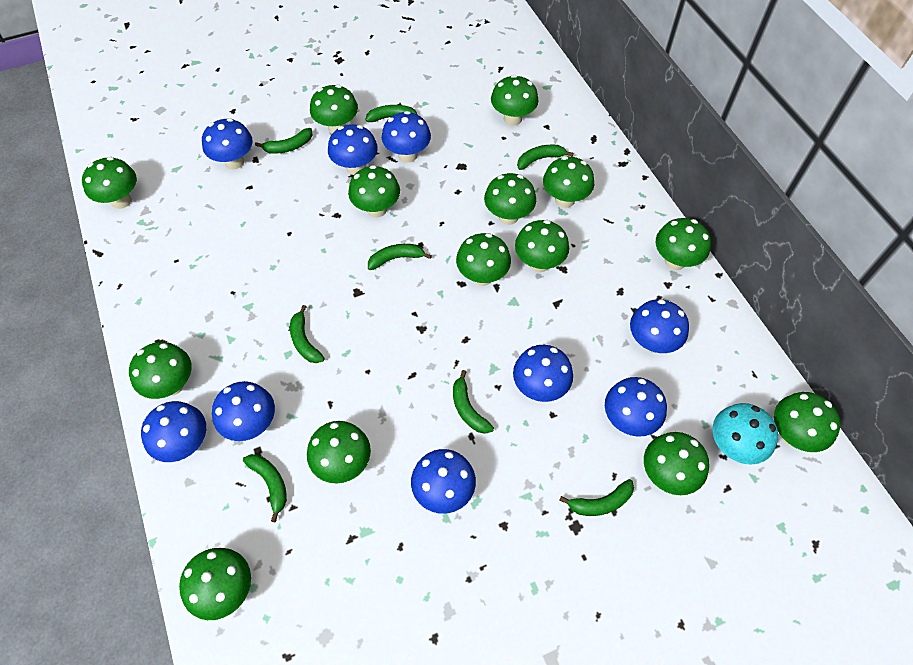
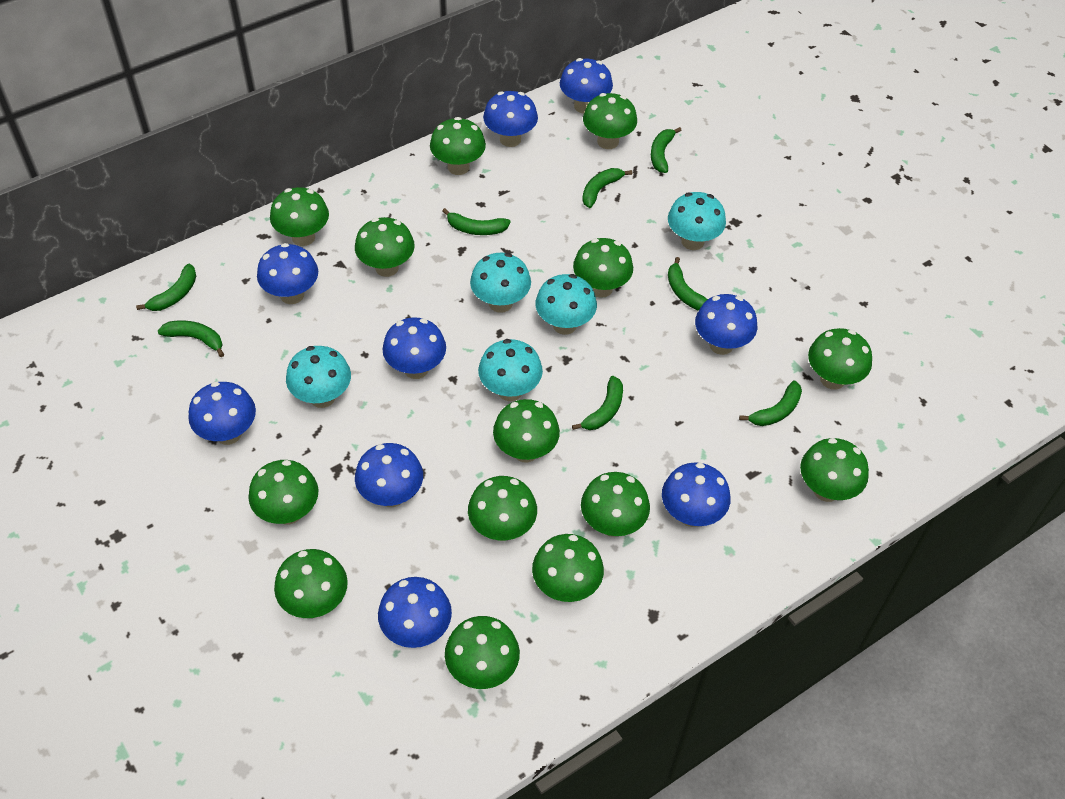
turquoise mushroom: 1 -> 5

